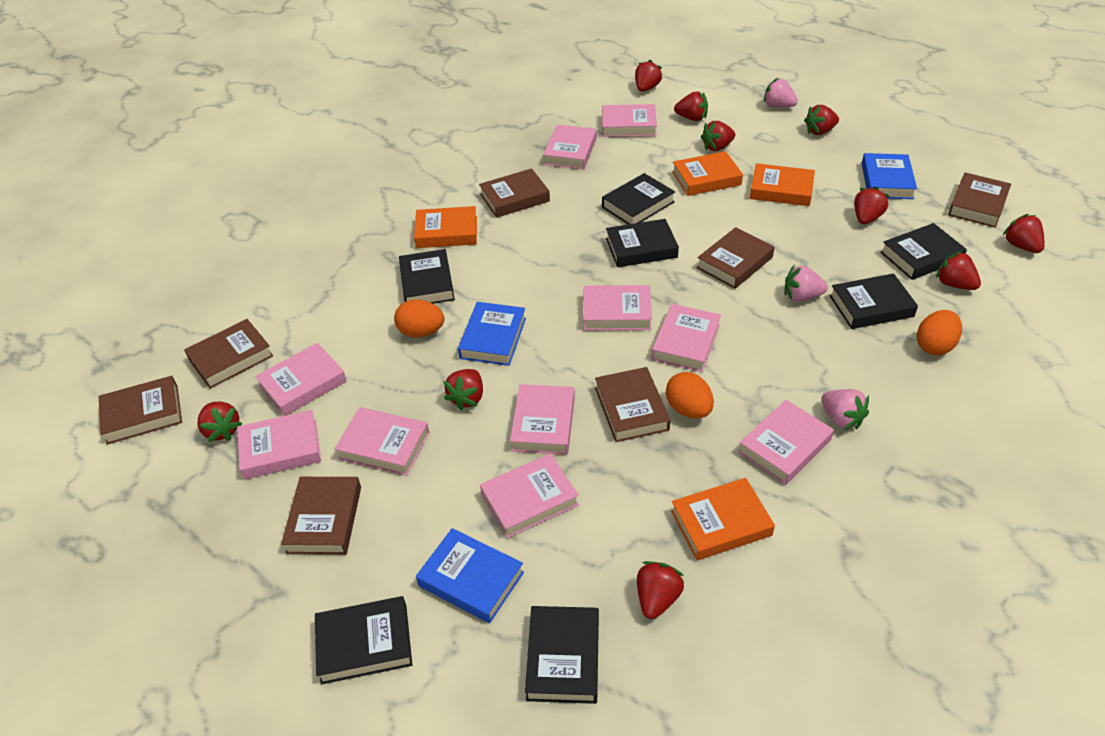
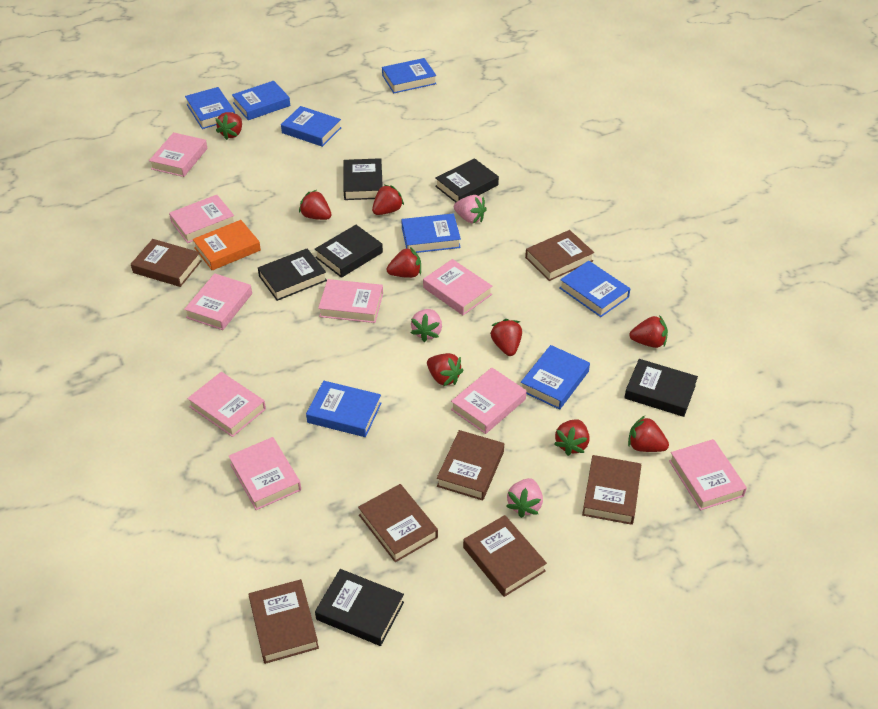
black book: 7 -> 6
blue book: 3 -> 8
orange book: 4 -> 1
orange egg: 3 -> 0
pink book: 10 -> 9
red strawberry: 10 -> 9

